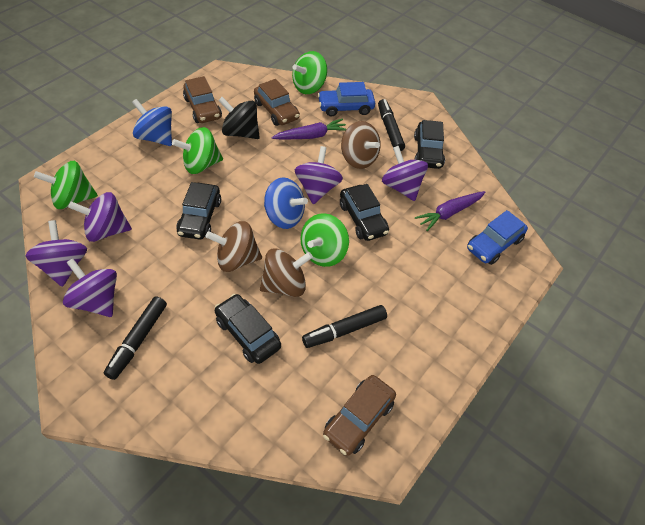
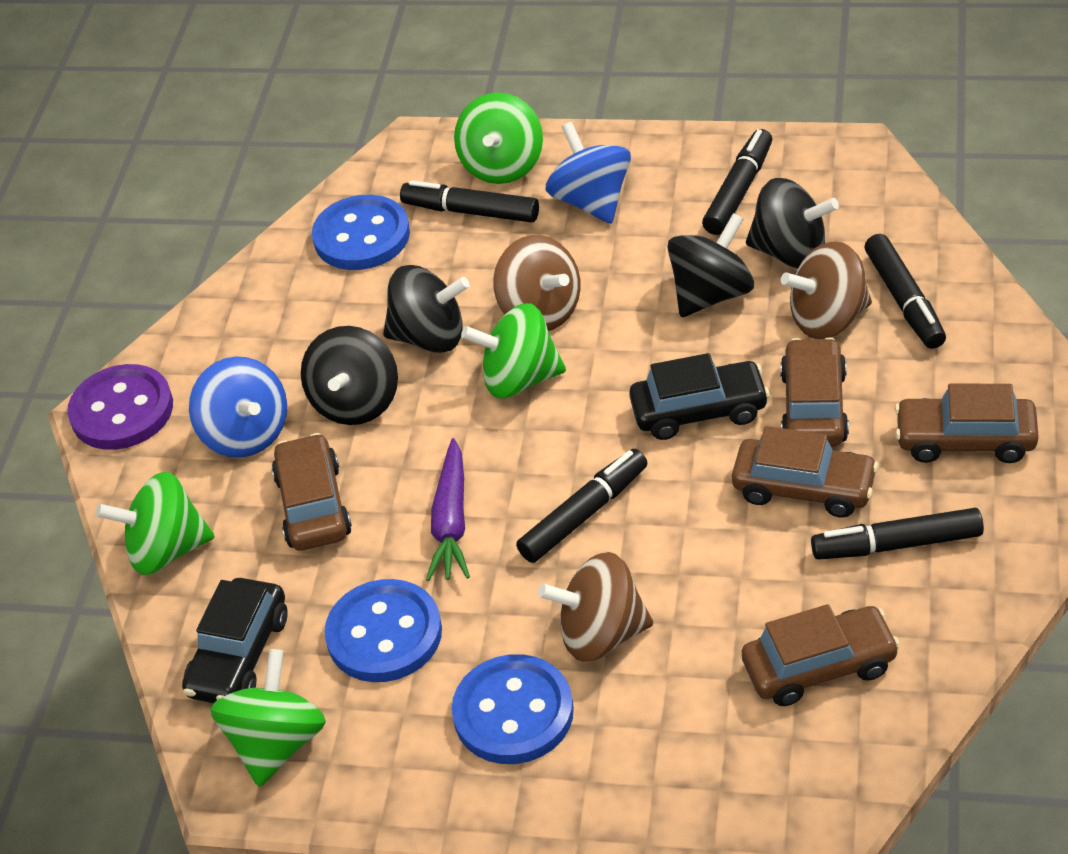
black car: 4 -> 2
black marker: 3 -> 5
black spinning top: 1 -> 4
blue button: 0 -> 3
blue car: 2 -> 0
brown car: 3 -> 5
purple button: 0 -> 1
purple carrot: 2 -> 1
purple spinning top: 5 -> 0

